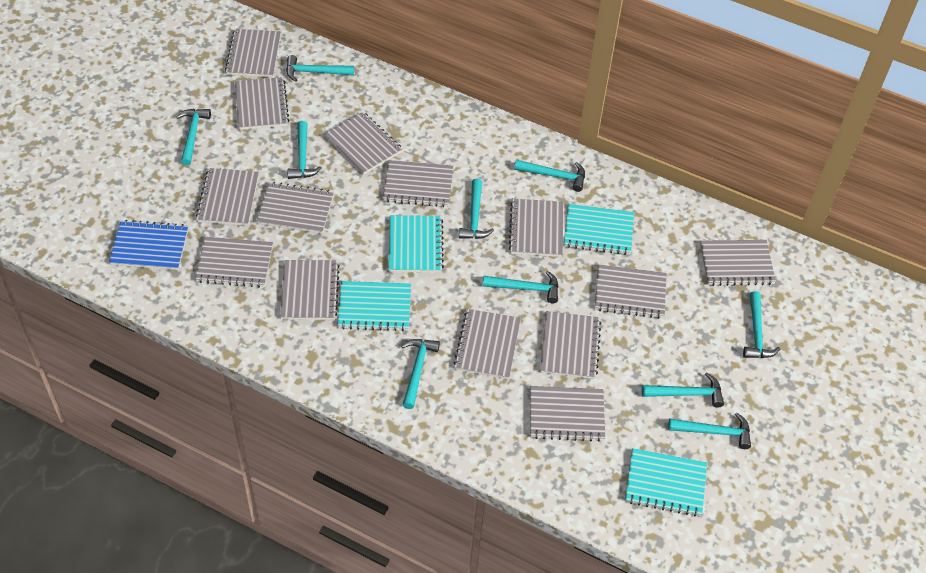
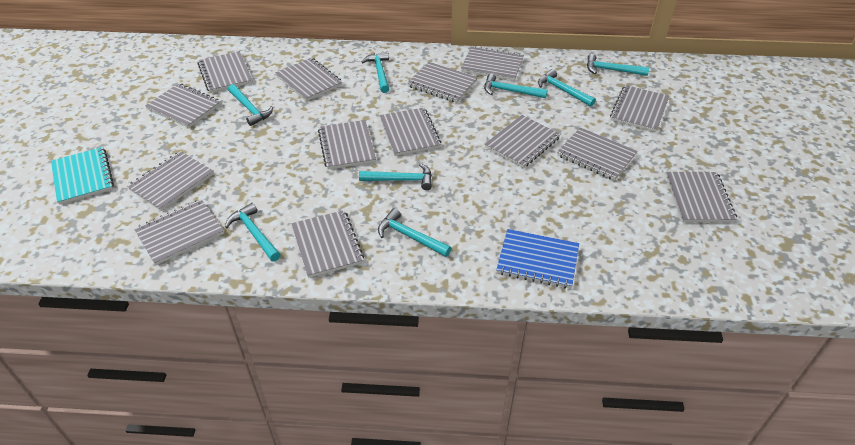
turquoise hammer: 10 -> 8
turquoise notebook: 4 -> 1

